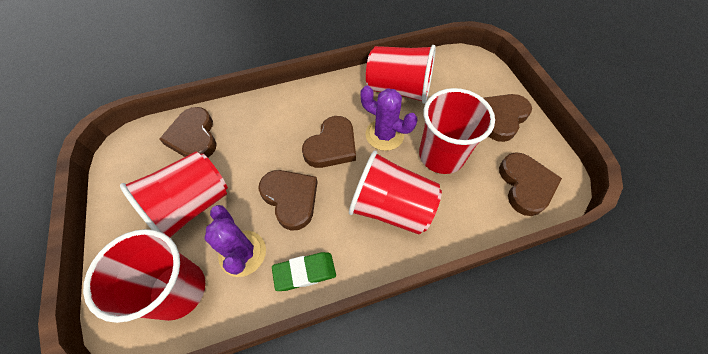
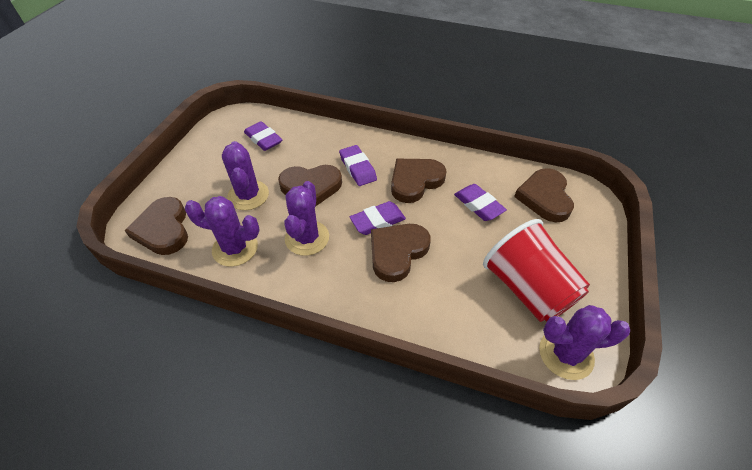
green eraser: 1 -> 0
purple cactus: 2 -> 4
purple eraser: 0 -> 4
red cup: 5 -> 1

